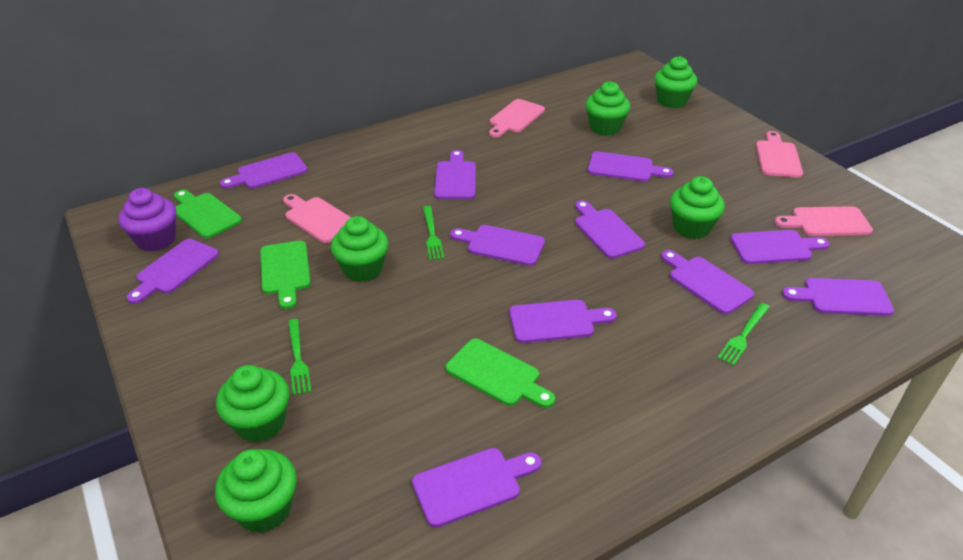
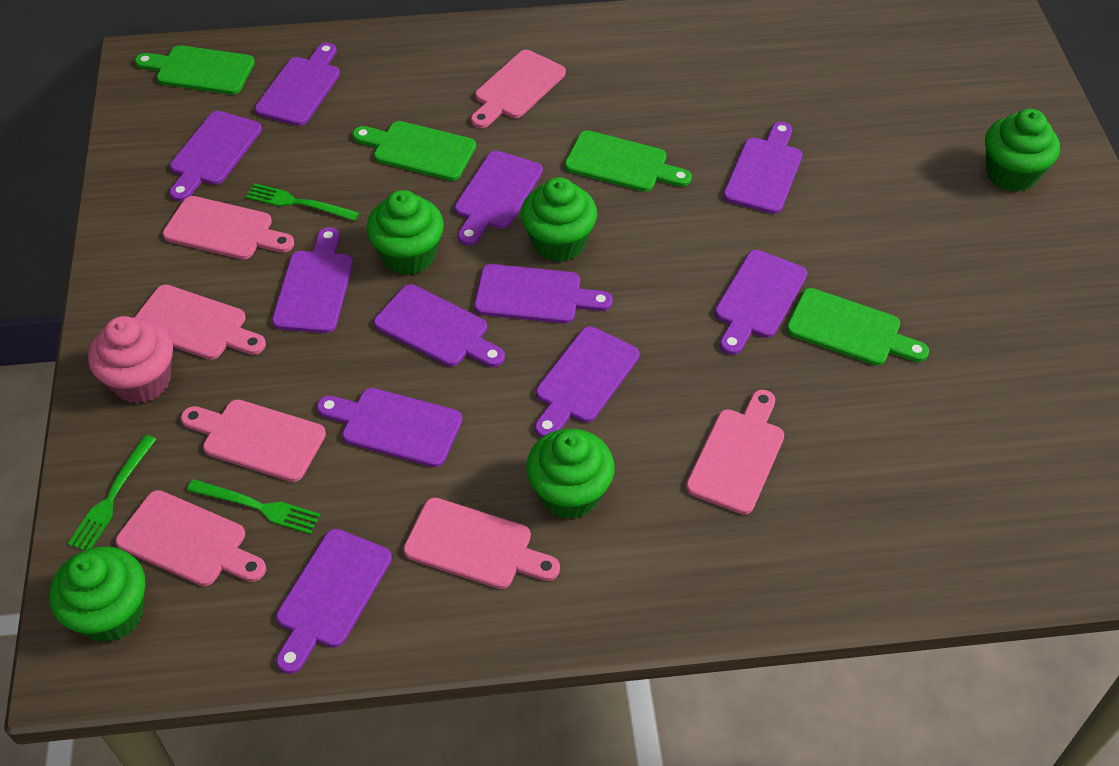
green cupcake: 6 -> 5
green cutting board: 3 -> 4
pink cupcake: 0 -> 1
pink cutting board: 4 -> 7
purple cupcake: 1 -> 0

